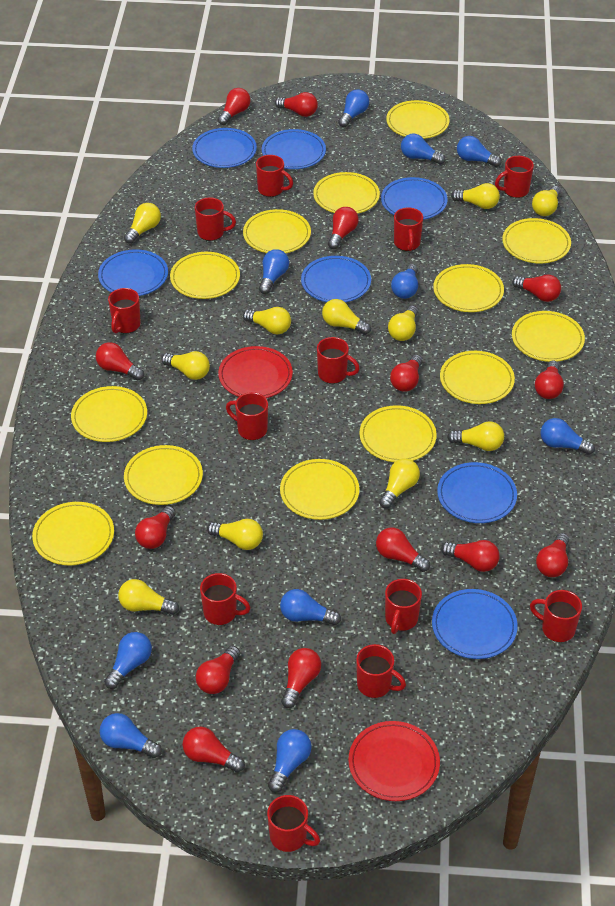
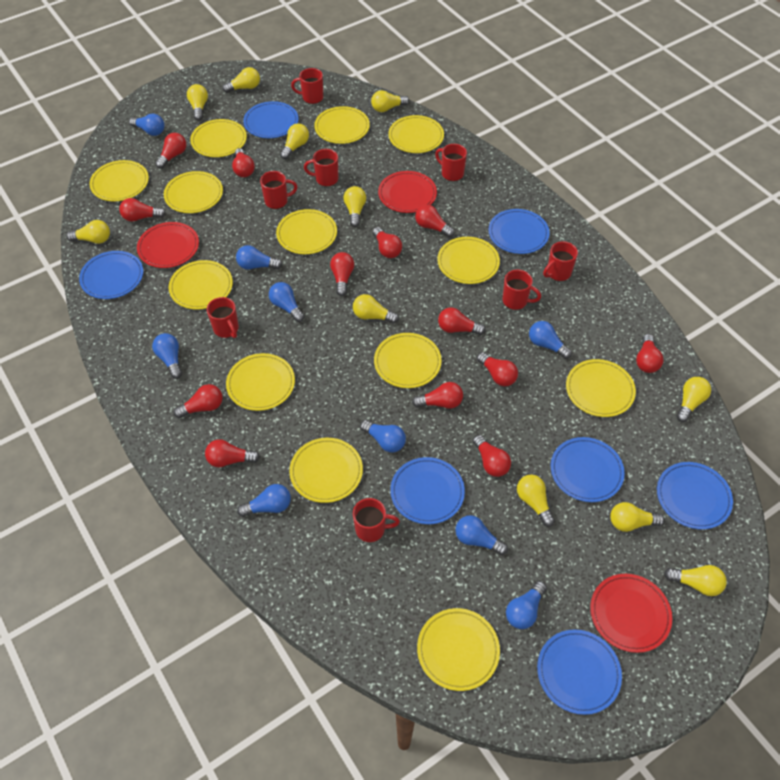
blue light bulb: 10 -> 9
red light bulb: 14 -> 13
red mug: 12 -> 8
red plate: 2 -> 3

